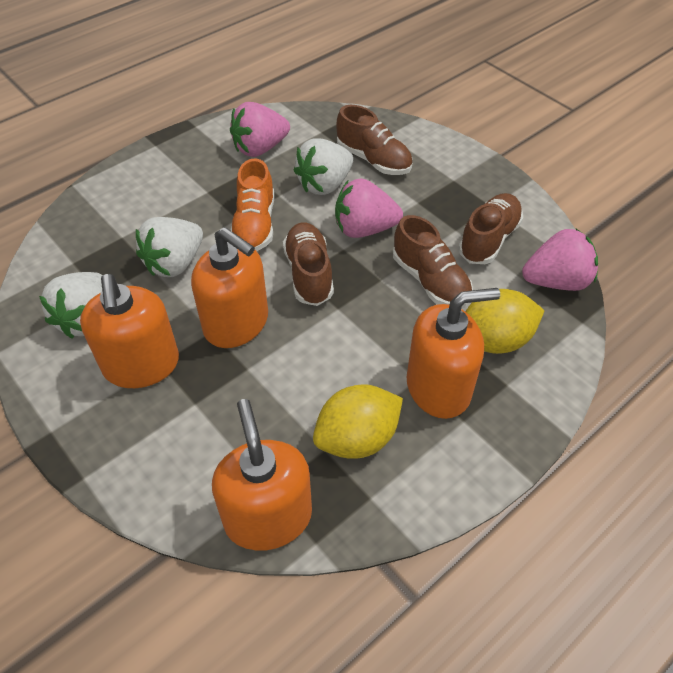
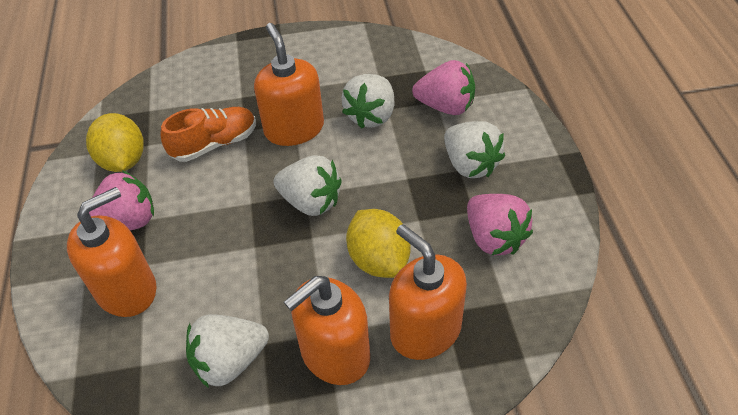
brown shoe: 4 -> 0
white strawberry: 3 -> 4

